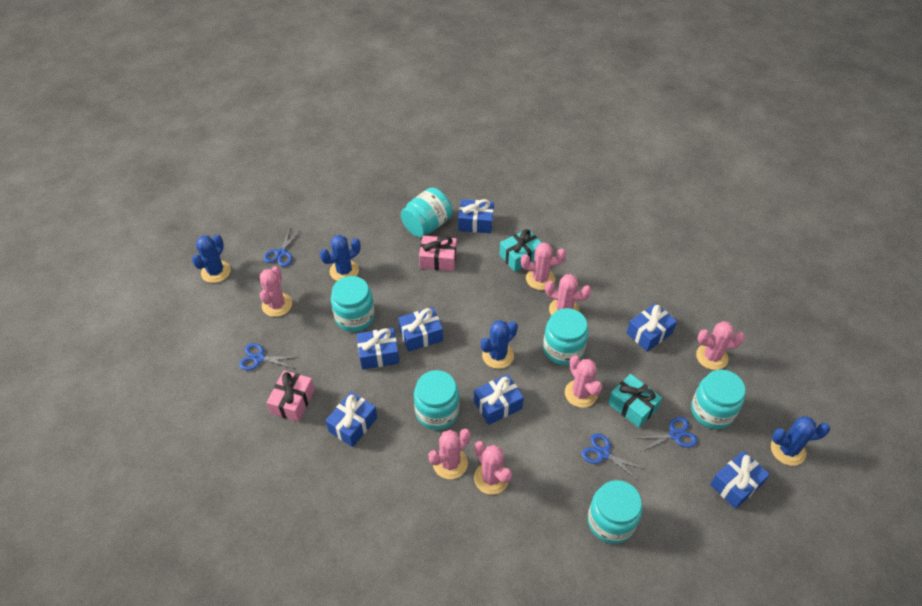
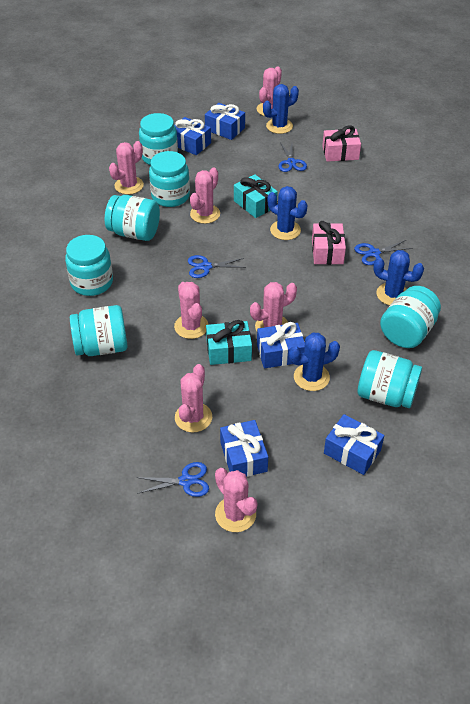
blue gift: 7 -> 5
turquoise jar: 6 -> 7

